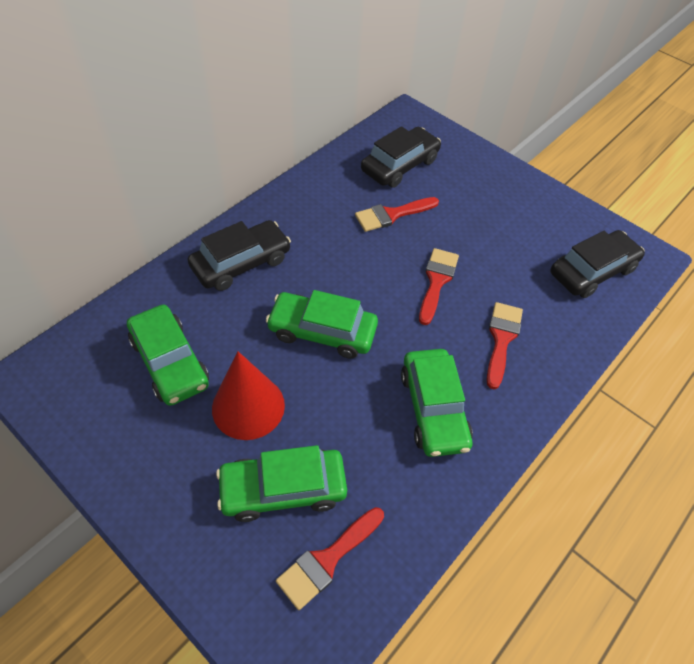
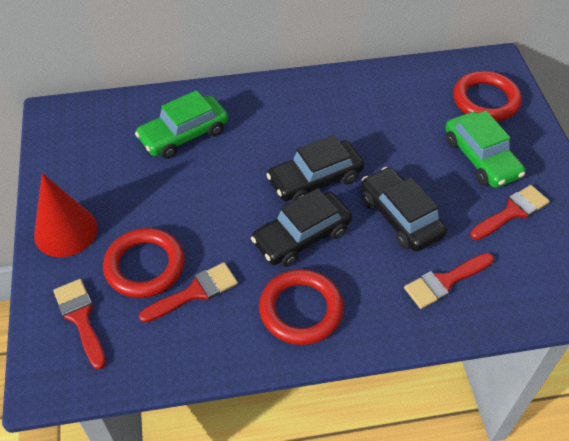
green car: 4 -> 2
red ring: 0 -> 3

